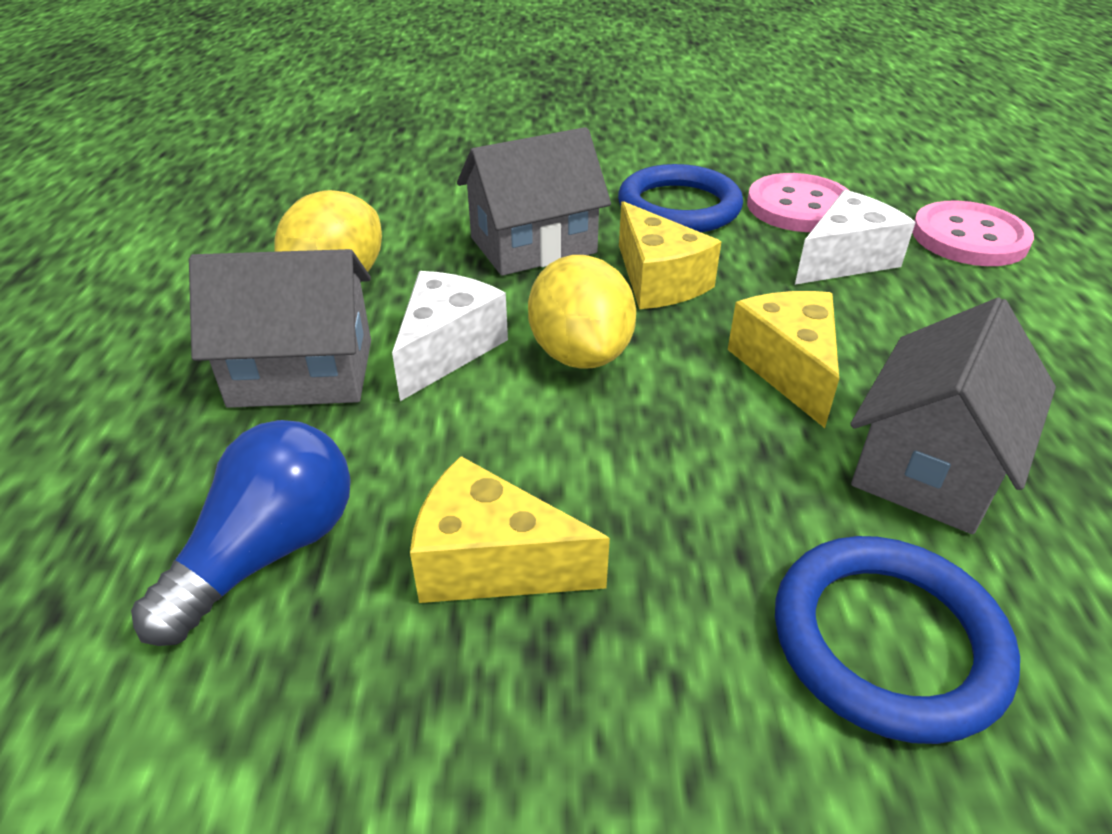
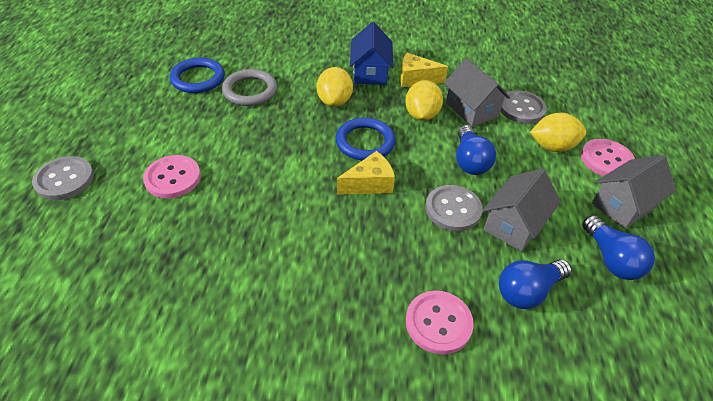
blue house: 0 -> 1
blue light bulb: 1 -> 3
grey button: 0 -> 3
grey ring: 0 -> 1
pink button: 2 -> 3
white cheese: 2 -> 0
yellow cheese: 3 -> 2
yellow lemon: 2 -> 3

